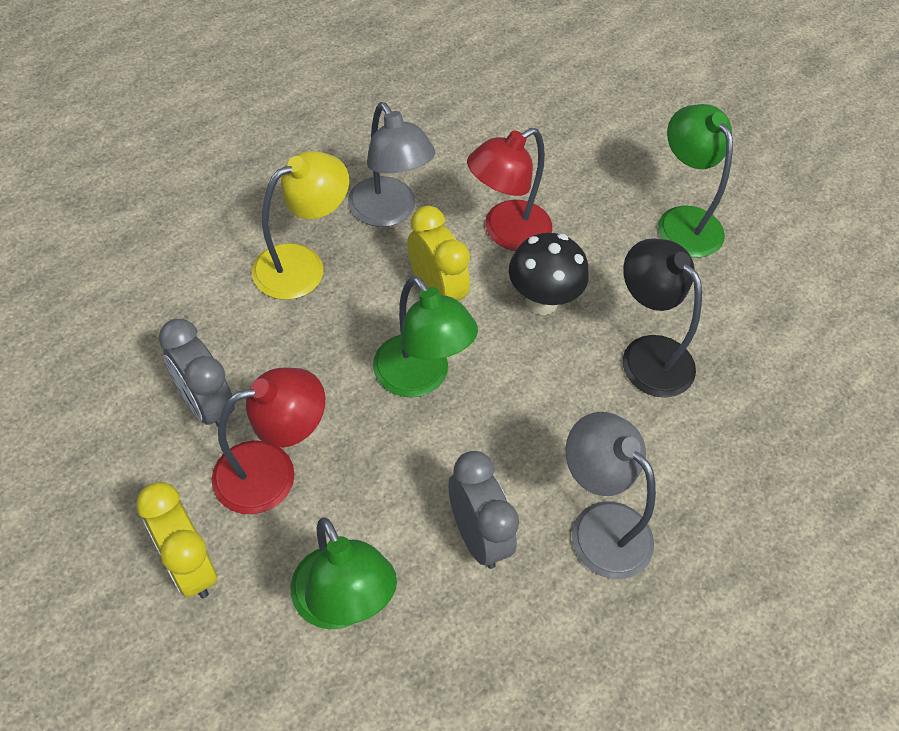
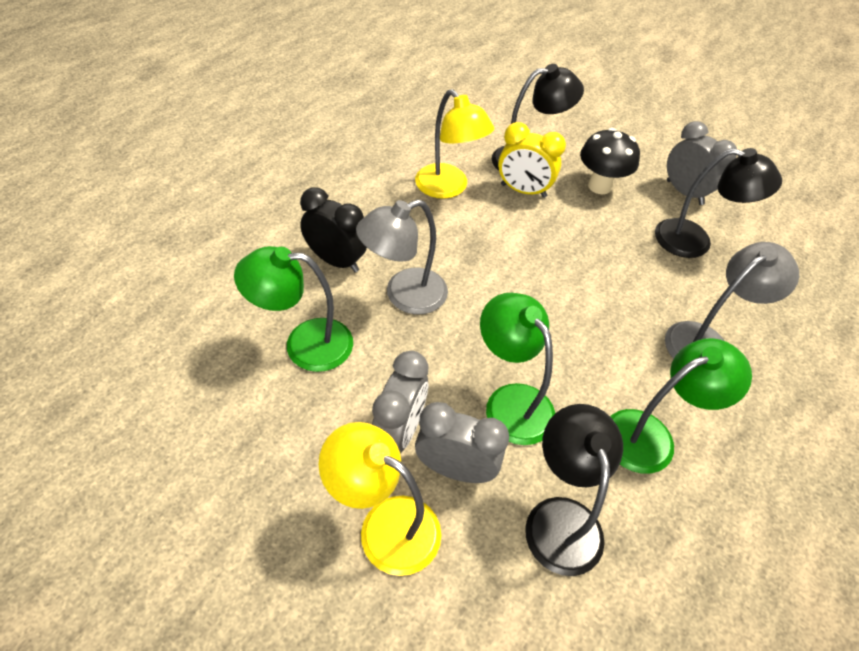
black clock: 0 -> 1
black lamp: 1 -> 3
grey clock: 2 -> 3
red lamp: 2 -> 0
yellow clock: 2 -> 1
yellow lamp: 1 -> 2

